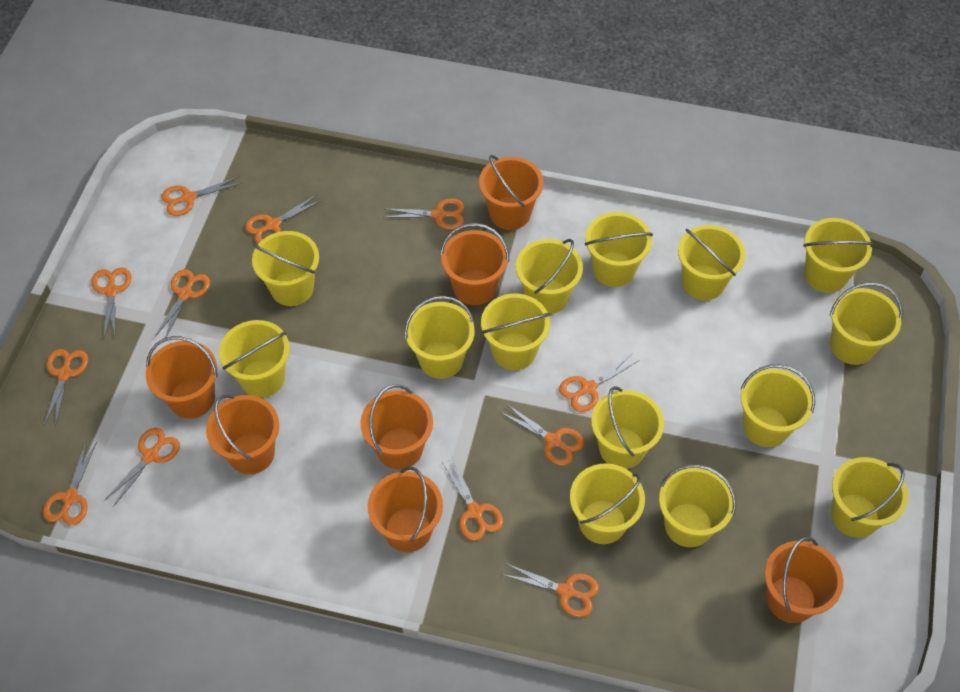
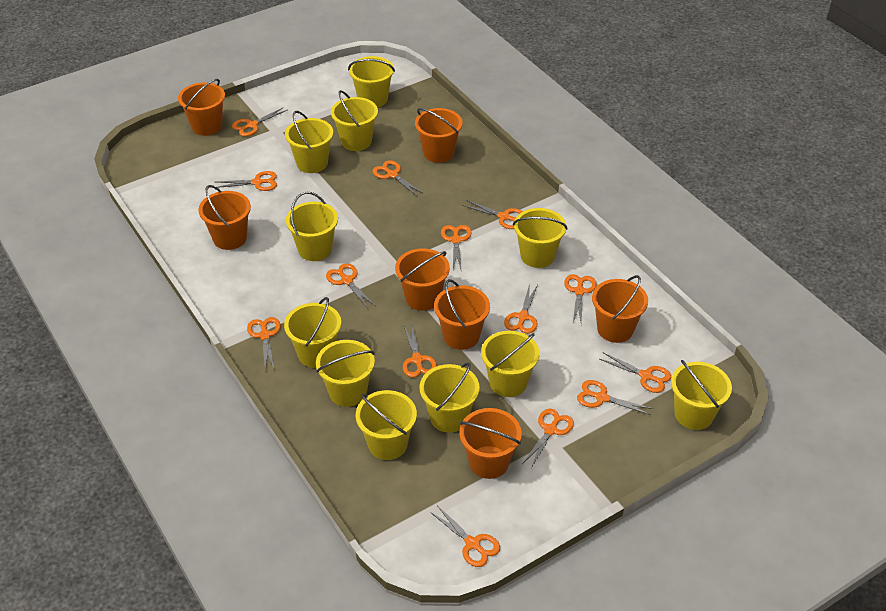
orange scissors: 12 -> 14
yellow bucket: 14 -> 11

